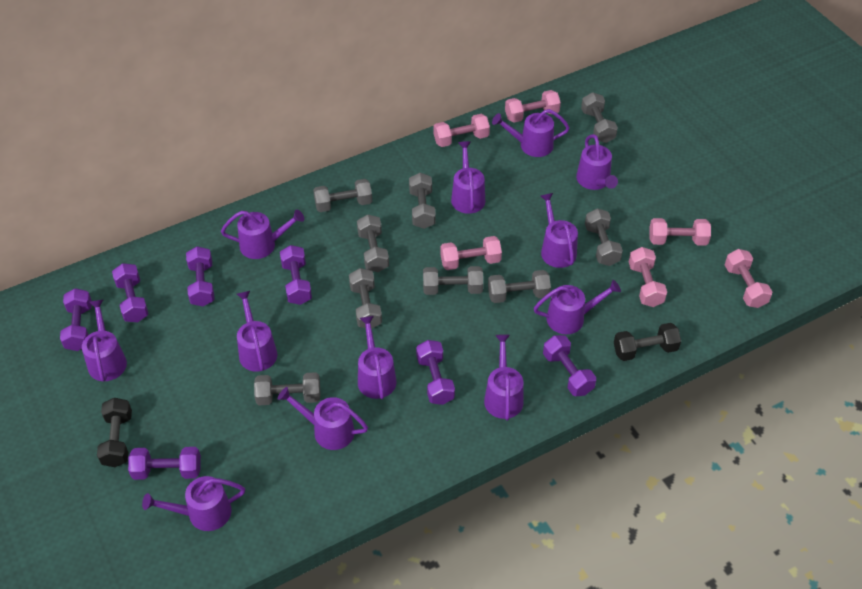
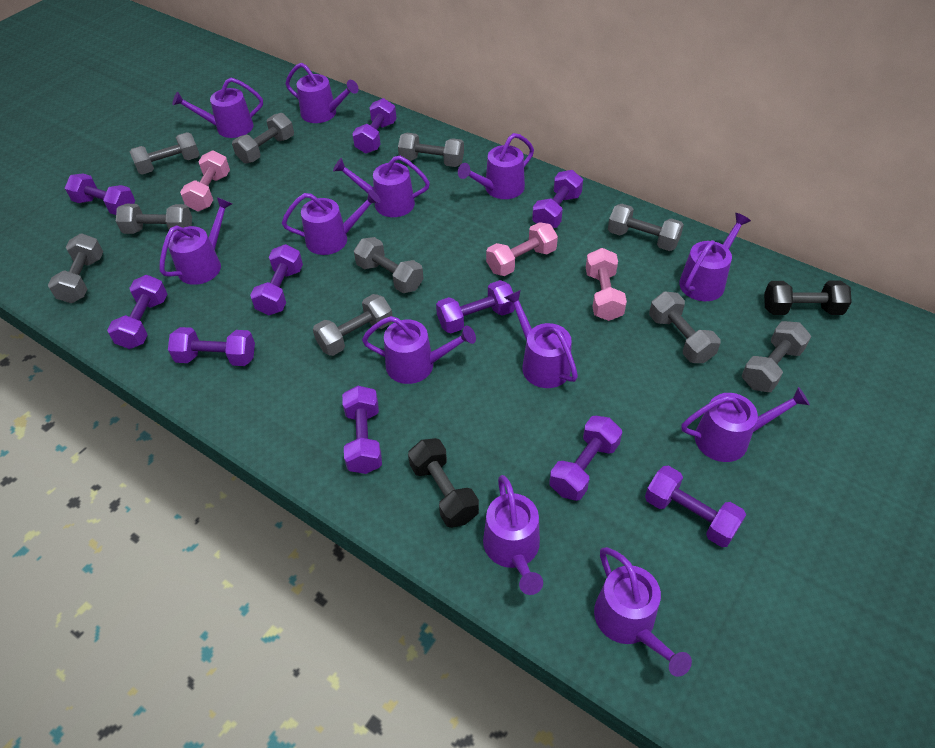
grey dumbbell: 9 -> 10
pink dumbbell: 6 -> 3
purple dumbbell: 7 -> 10

